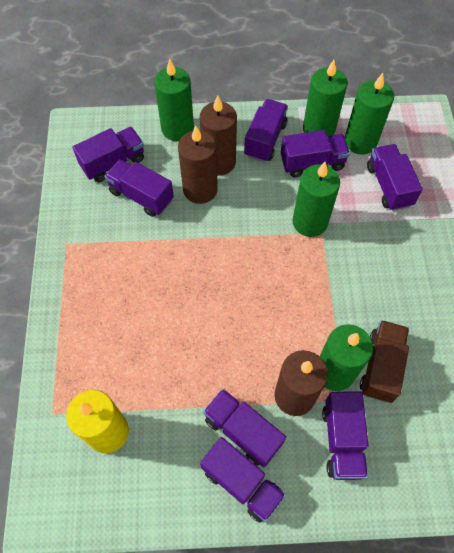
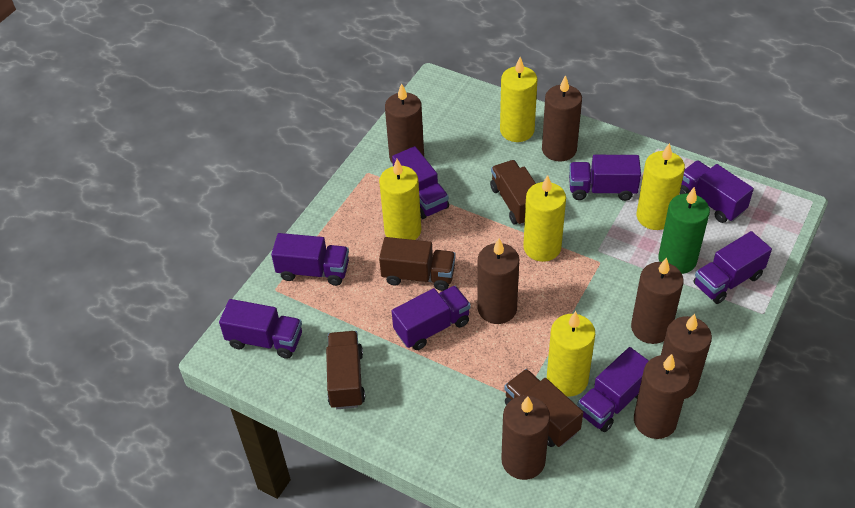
brown candle: 3 -> 7
brown truck: 1 -> 4
green candle: 5 -> 1
yellow candle: 1 -> 5

